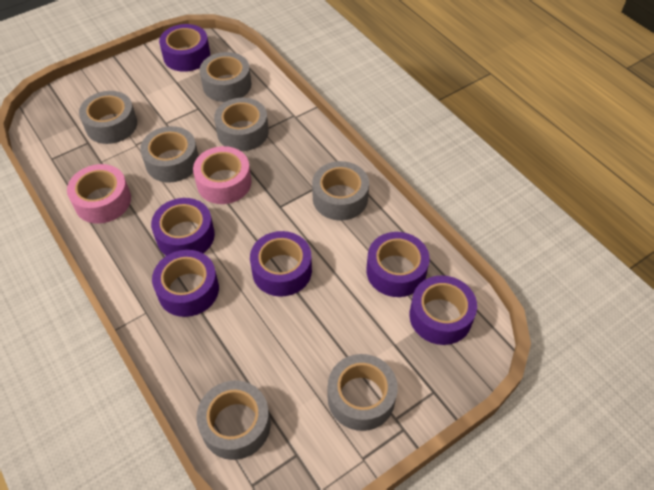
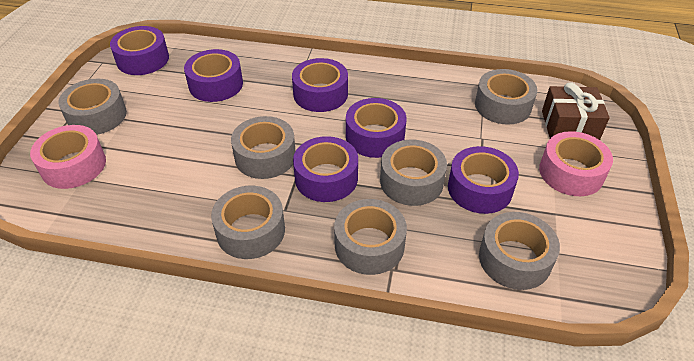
brown gift: 0 -> 1

